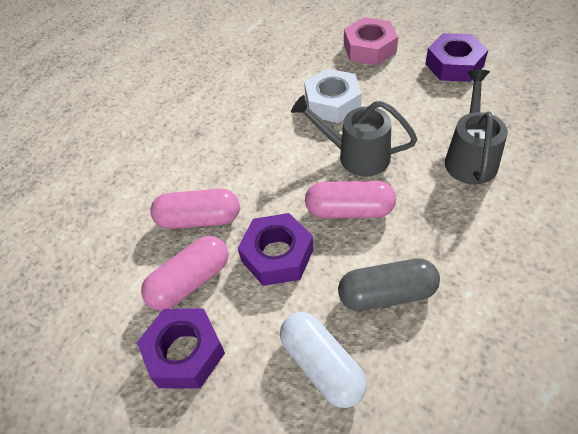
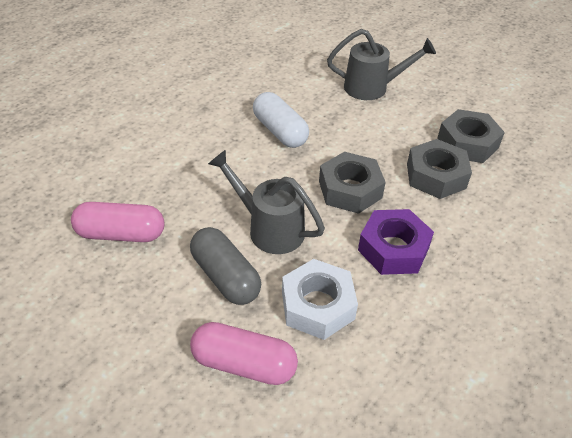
grey nut: 0 -> 3
pink capsule: 3 -> 2
pink nut: 1 -> 0
purple nut: 3 -> 1

